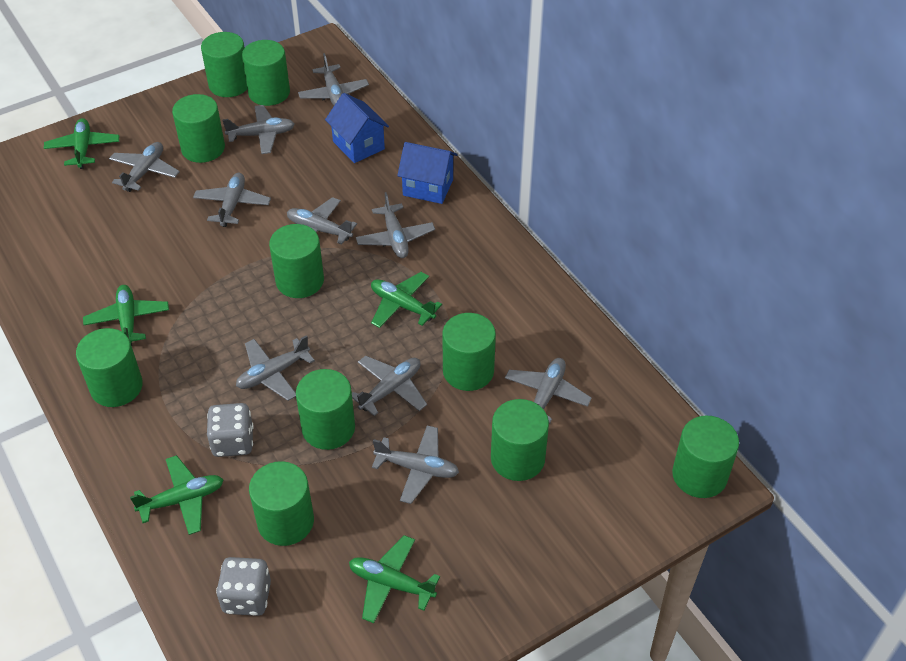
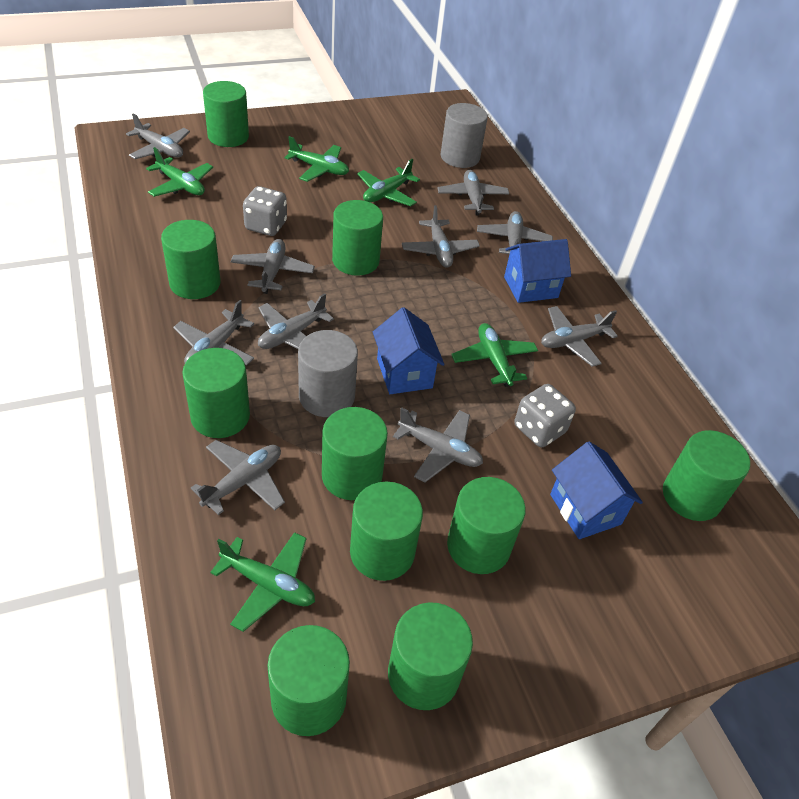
blue house: 2 -> 3
grey cylinder: 0 -> 2

